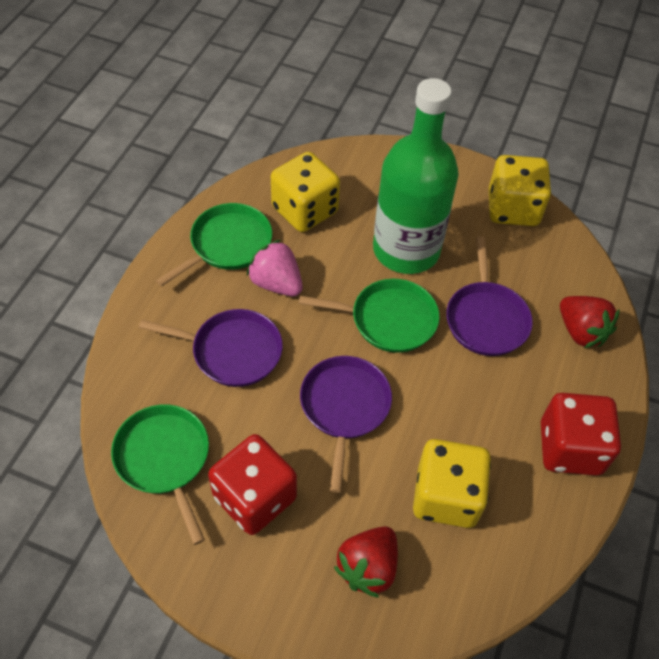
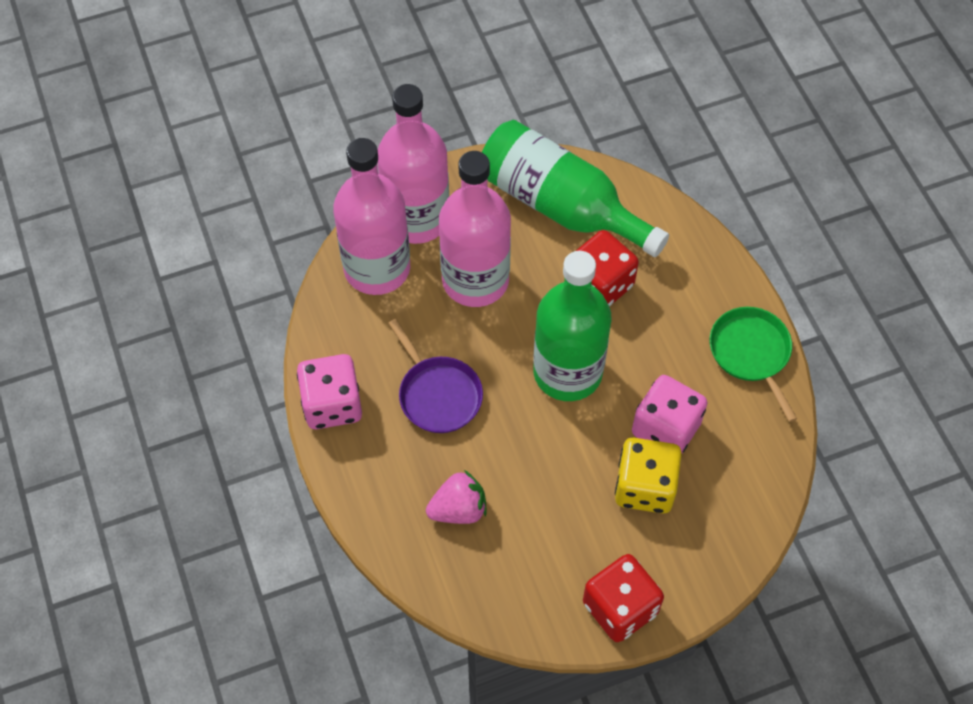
green bottle: 1 -> 2
green pan: 3 -> 1
pink bottle: 0 -> 3
pink dice: 0 -> 2
purple pan: 3 -> 1
red strawberry: 2 -> 0
yellow dice: 3 -> 1

